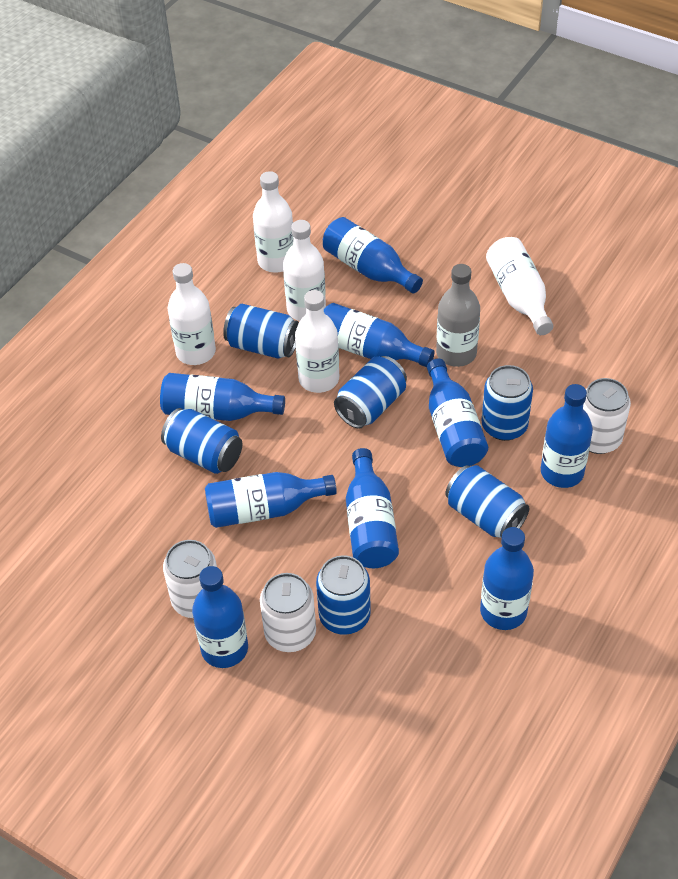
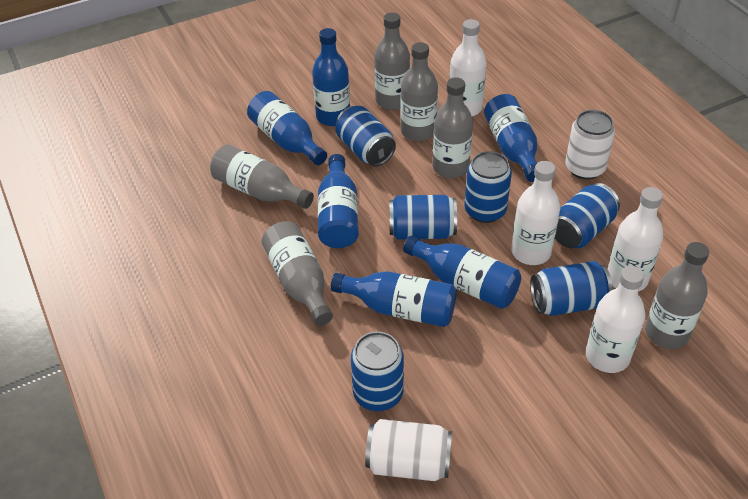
blue bottle: 9 -> 6
grey bottle: 1 -> 6
white bottle: 5 -> 4
white can: 3 -> 2

